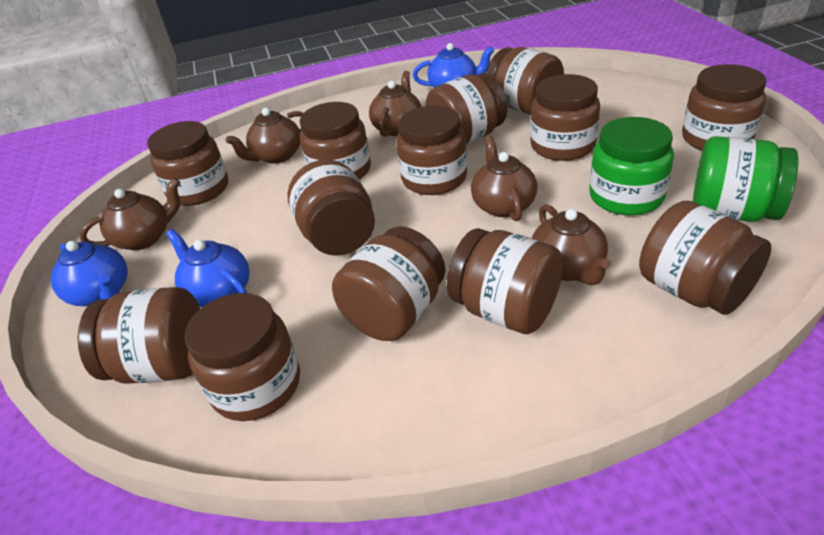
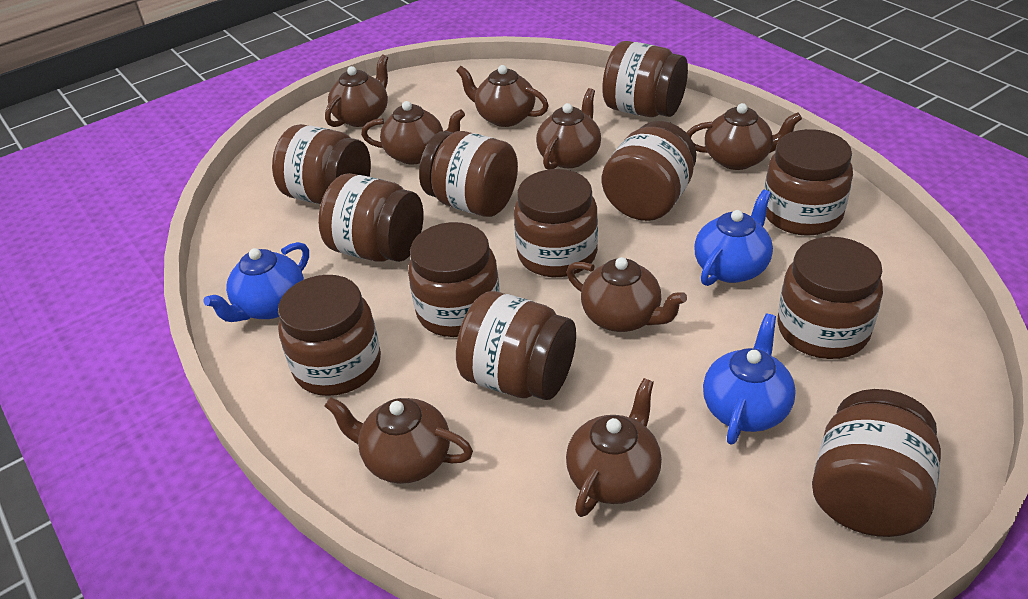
brown jar: 13 -> 12
brown teapot: 5 -> 8
green jar: 2 -> 0

